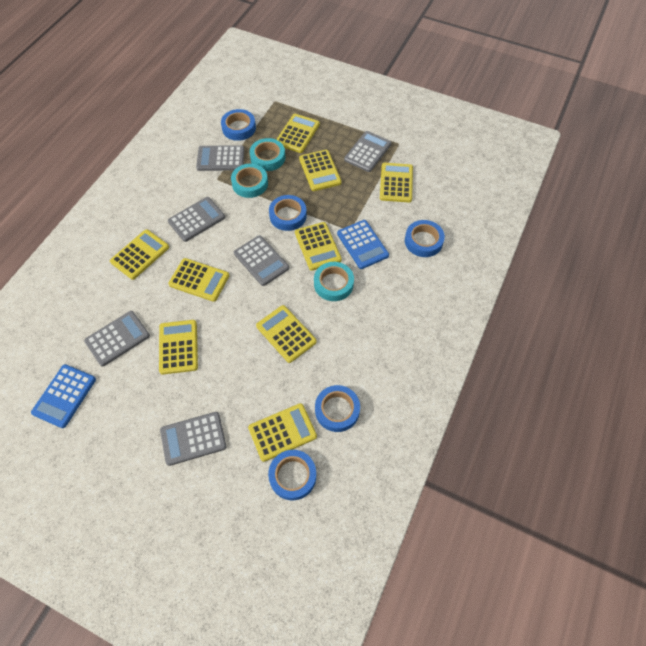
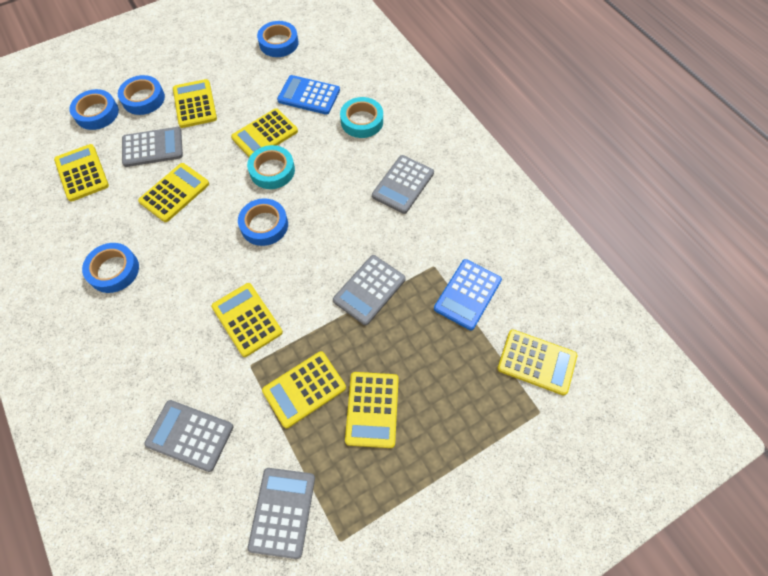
grey calculator: 6 -> 5
turquoise tape: 3 -> 2
yellow calculator: 9 -> 8

